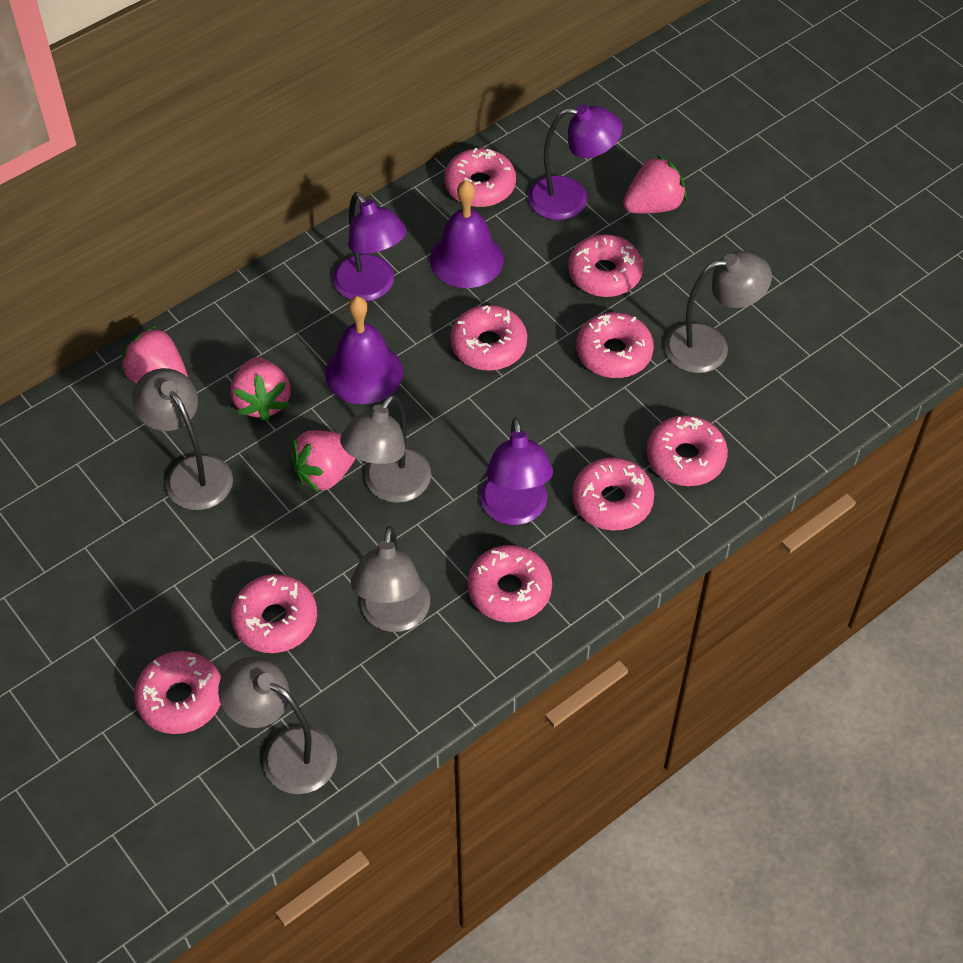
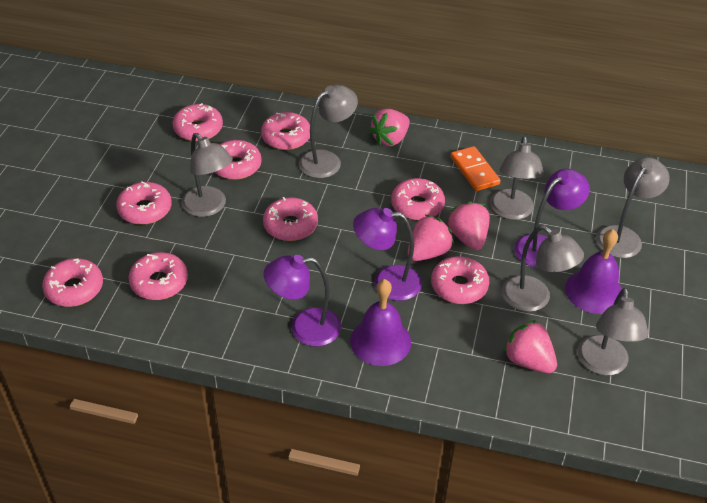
grey lamp: 5 -> 6
orange domino: 0 -> 1

